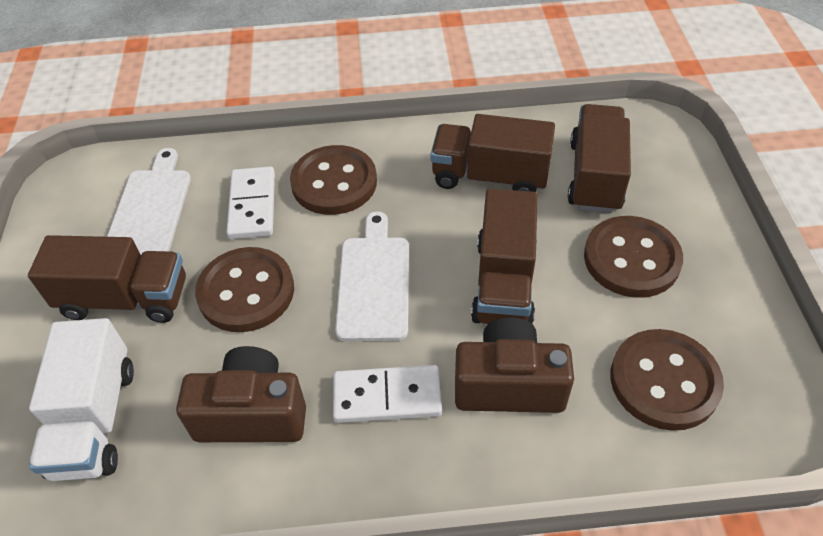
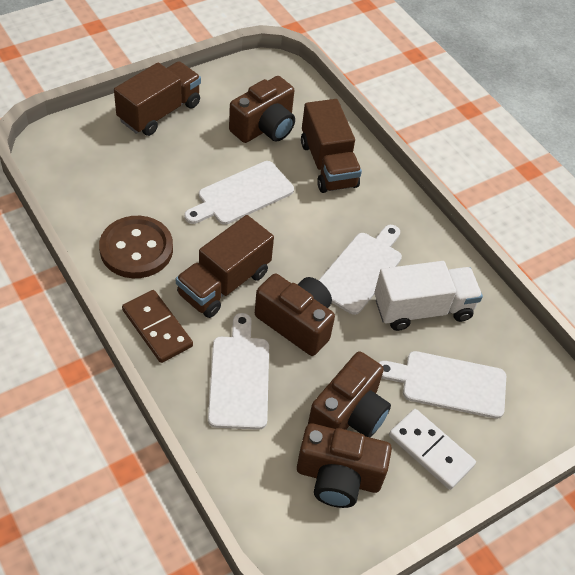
brown button: 4 -> 1
brown camera: 2 -> 4
brown domino: 0 -> 1
brown truck: 4 -> 3
white cutting board: 2 -> 4
white domino: 2 -> 1

